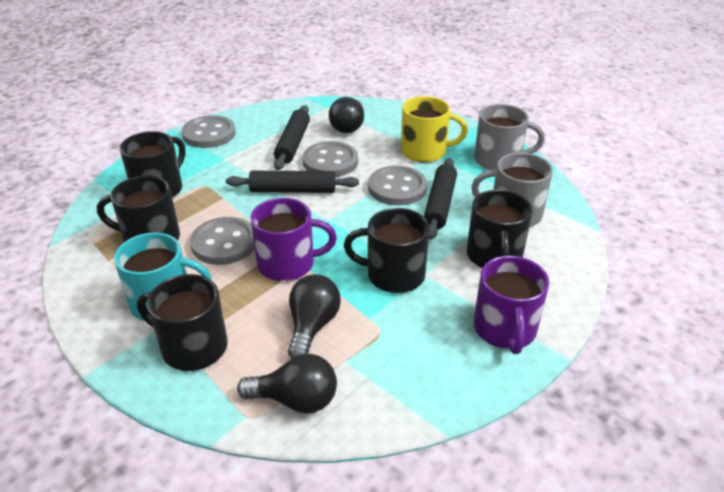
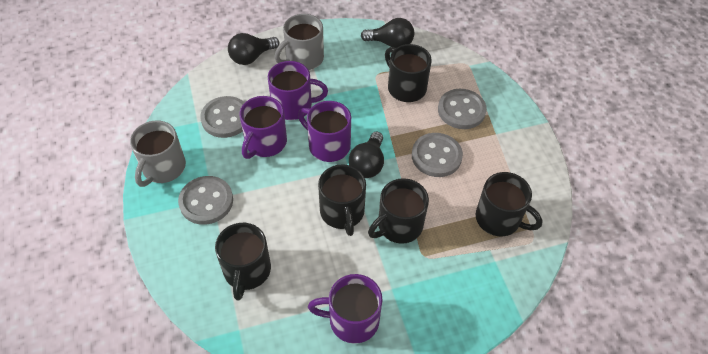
black rolling pin: 3 -> 0
purple mug: 2 -> 4
turquoise mug: 1 -> 0
yellow mug: 1 -> 0

